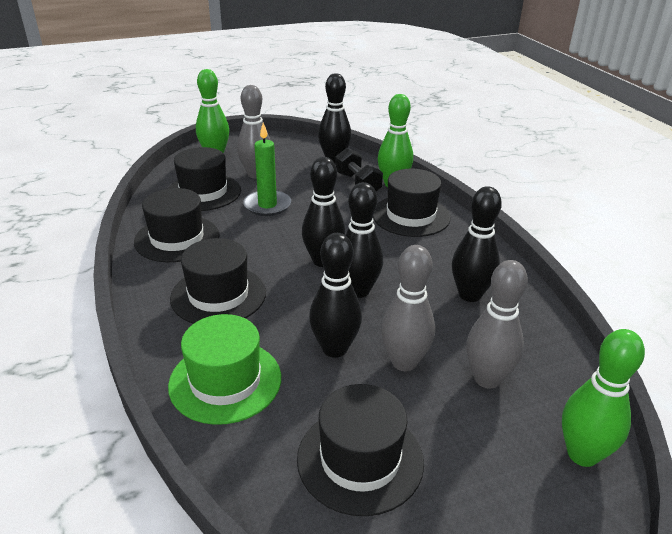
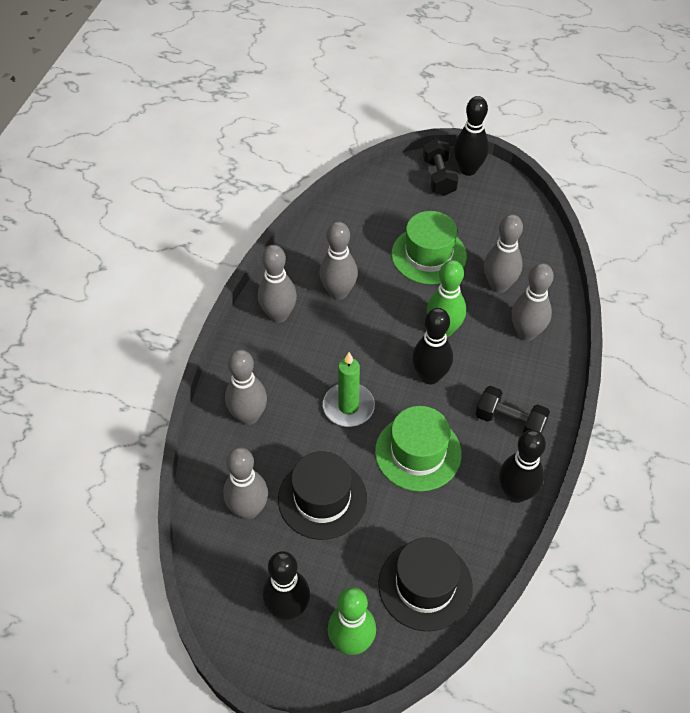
black bowling pin: 5 -> 4
black dumbbell: 1 -> 2
black hat: 5 -> 2
green bowling pin: 3 -> 2
green hat: 1 -> 2
grey bowling pin: 3 -> 6

